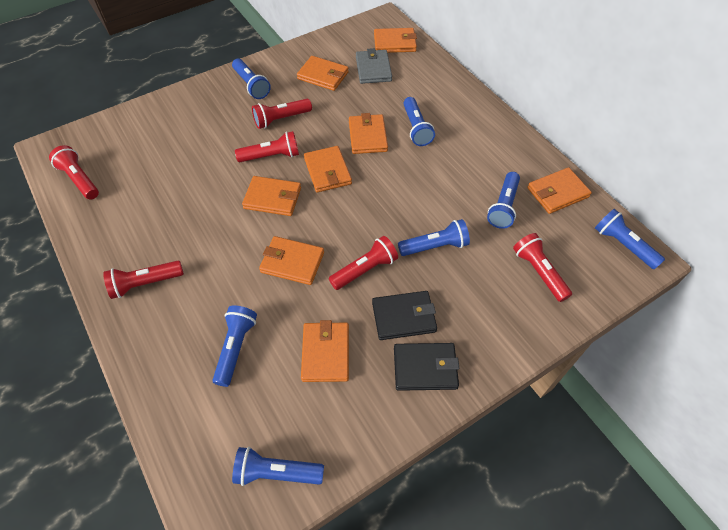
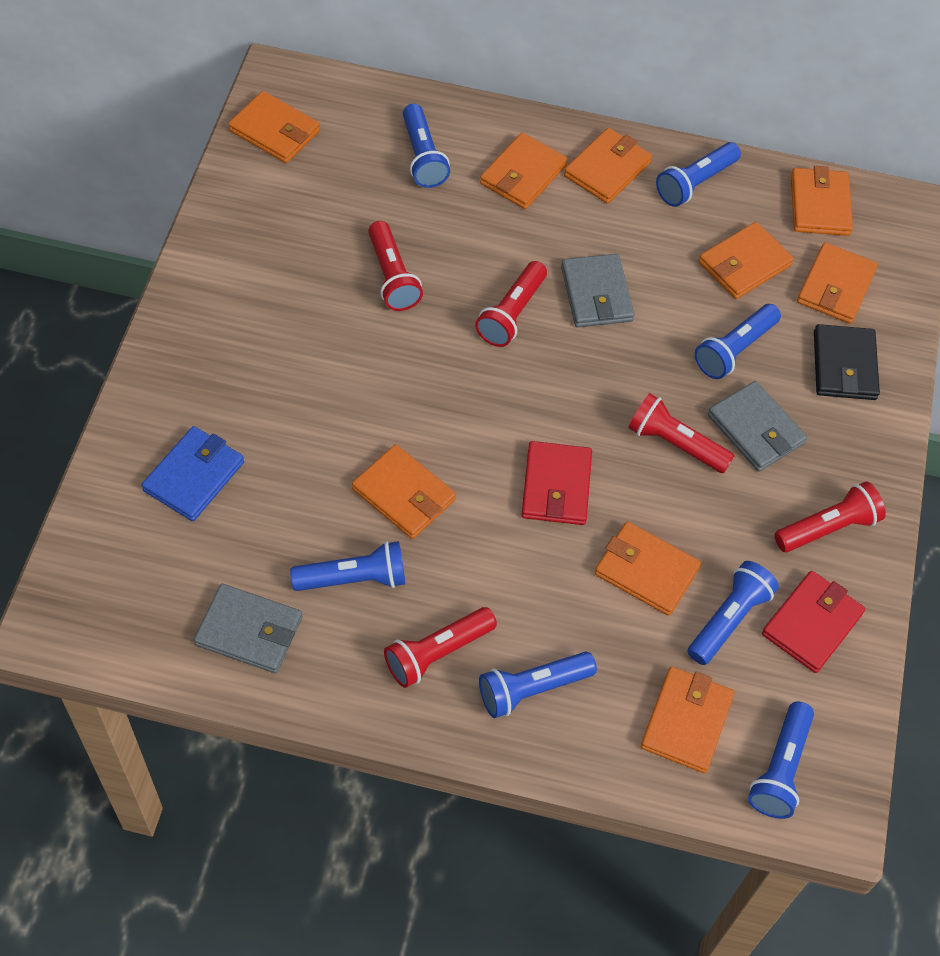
black wallet: 2 -> 1
blue wallet: 0 -> 1
grey wallet: 1 -> 3
orange wallet: 8 -> 9
red flashlight: 6 -> 5
red wallet: 0 -> 2

